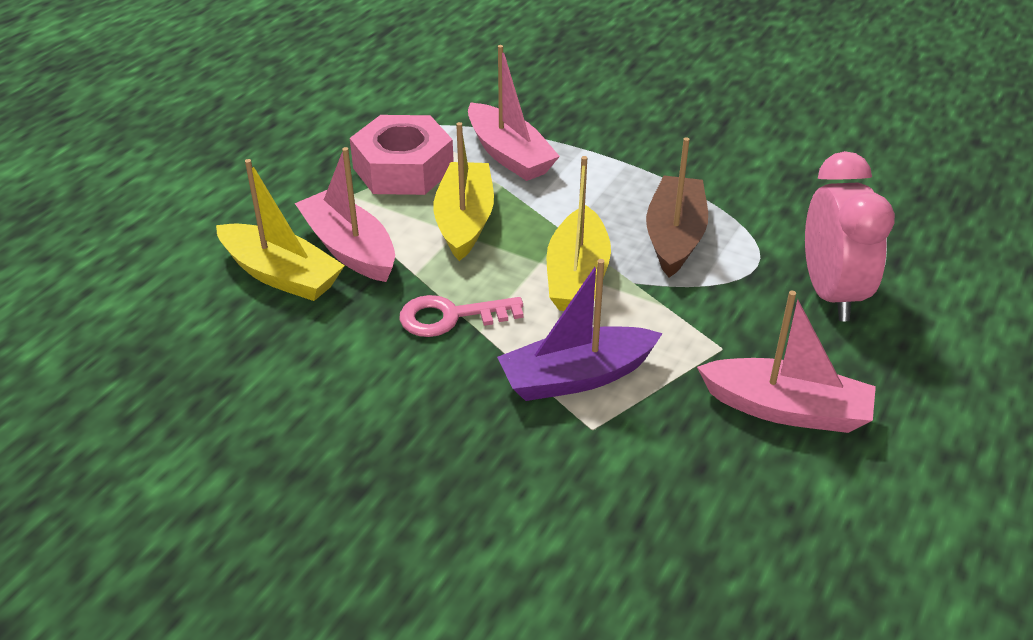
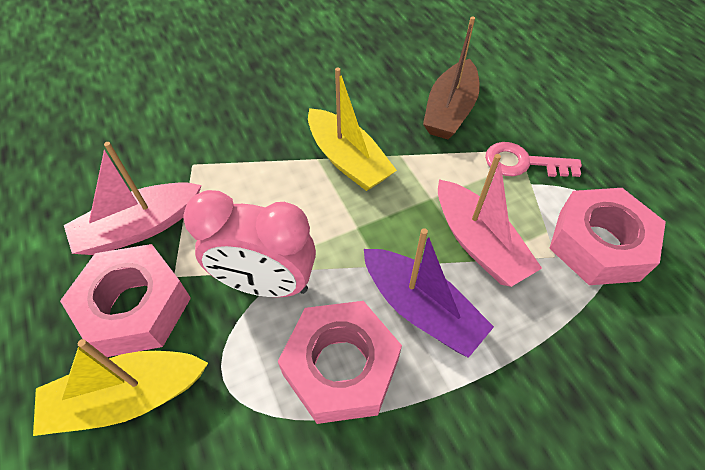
pink boat: 3 -> 2
pink nut: 1 -> 3
yellow boat: 3 -> 2

